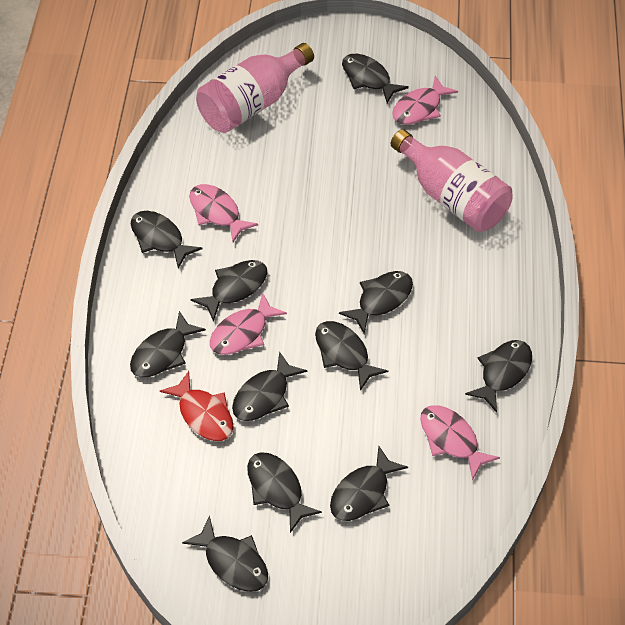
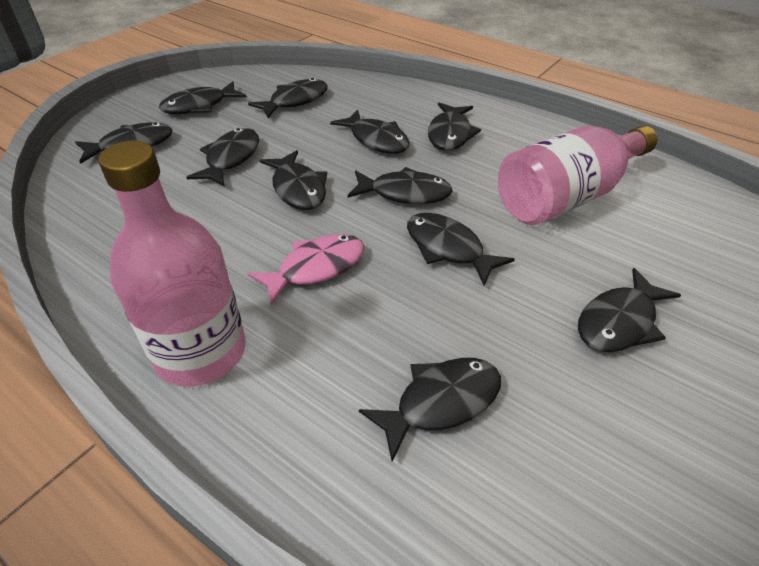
pink fish: 4 -> 1
red fish: 1 -> 0

